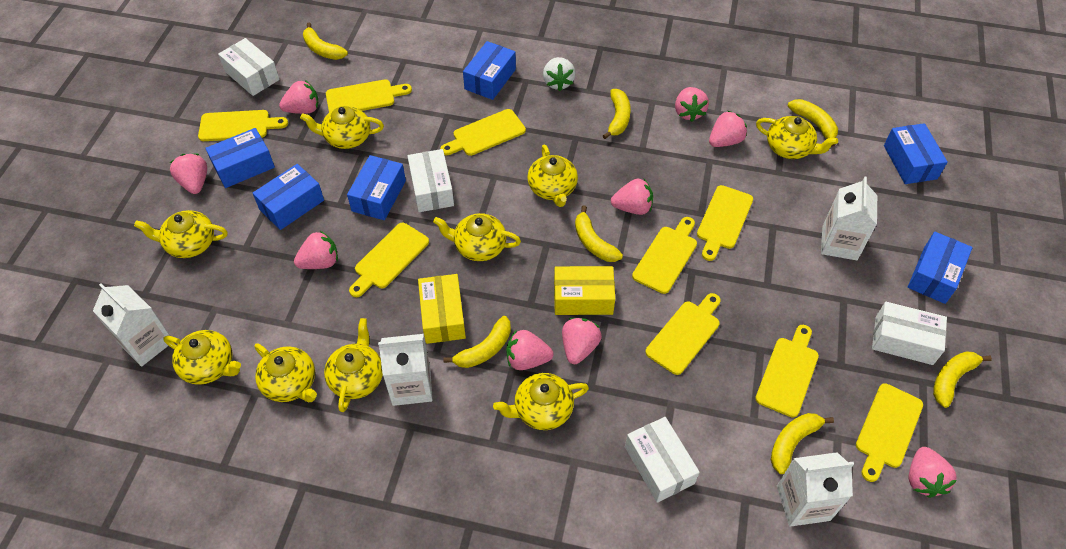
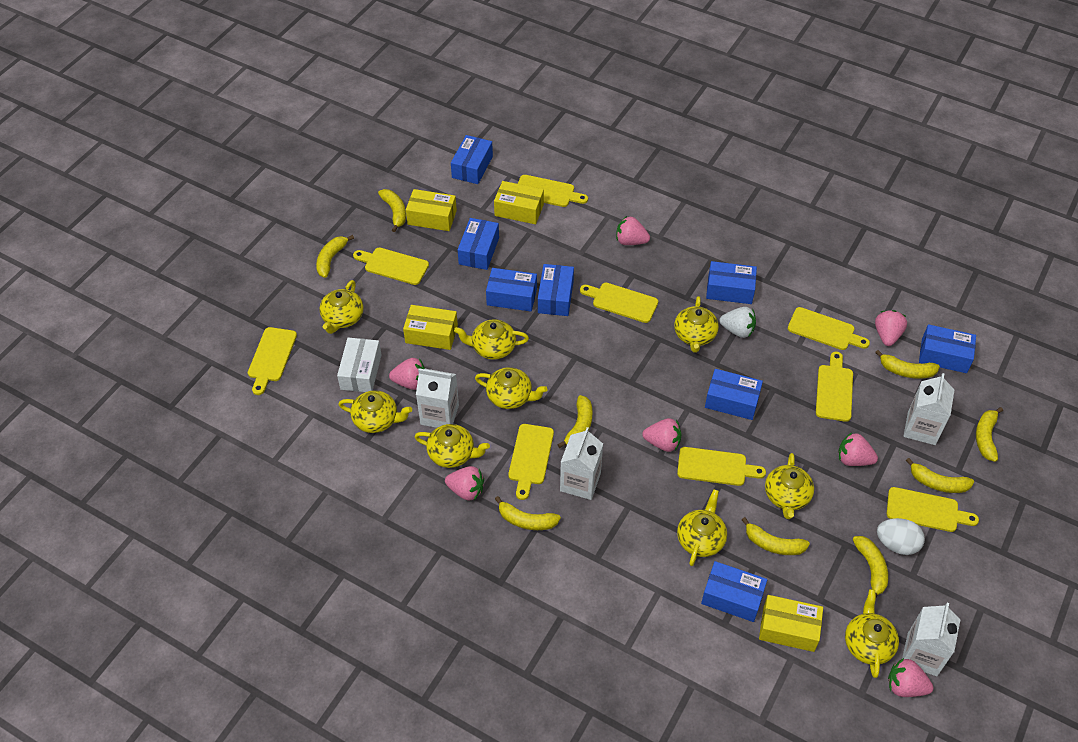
blue box: 6 -> 8
pink strawberry: 9 -> 7
white box: 4 -> 1
white egg: 0 -> 1
yellow banana: 7 -> 9
yellow box: 2 -> 4

